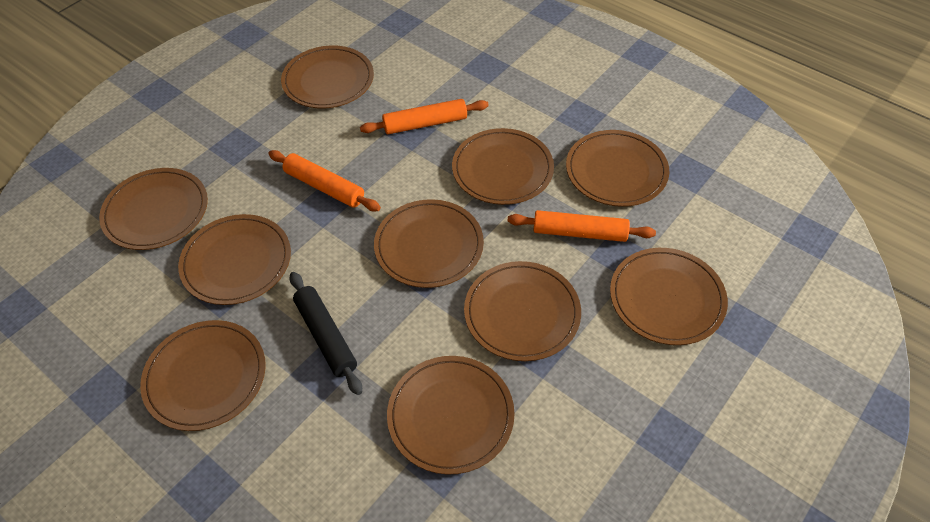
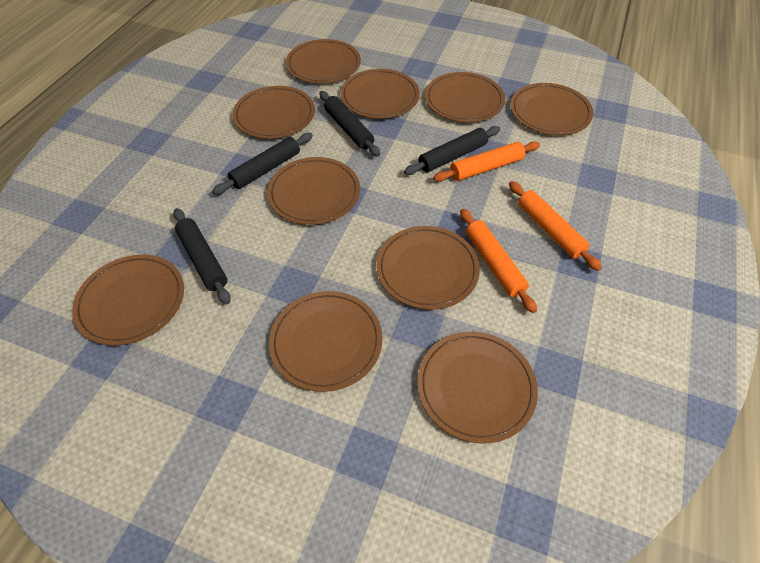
black rolling pin: 1 -> 4

